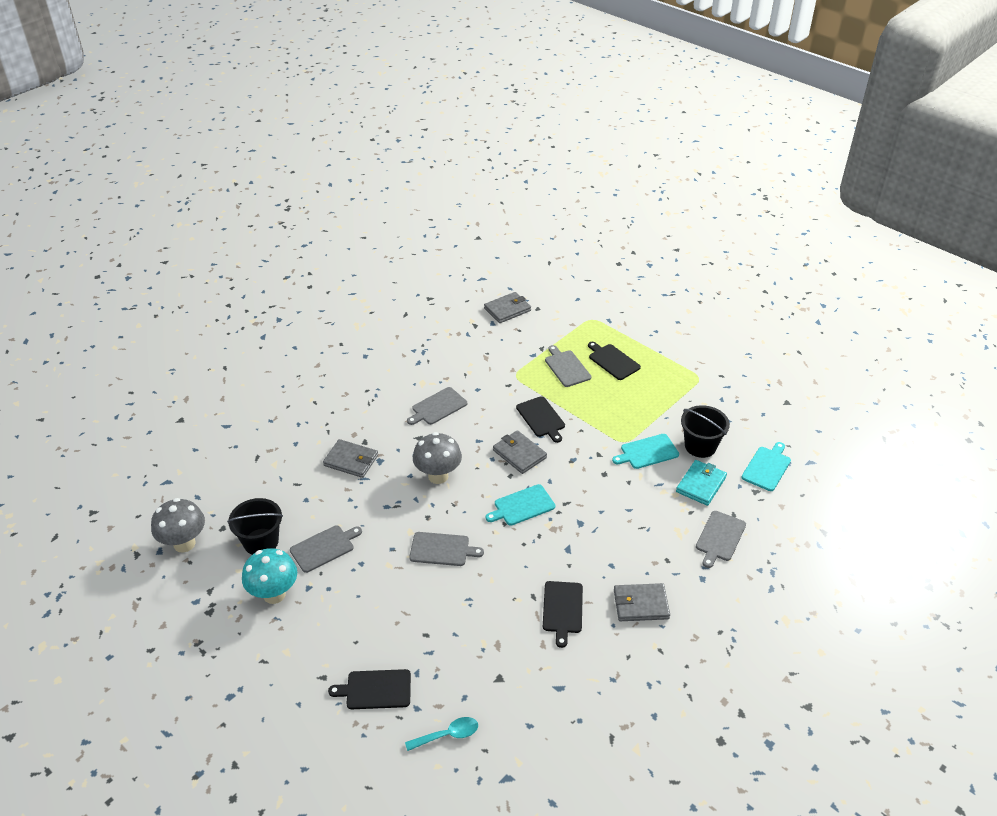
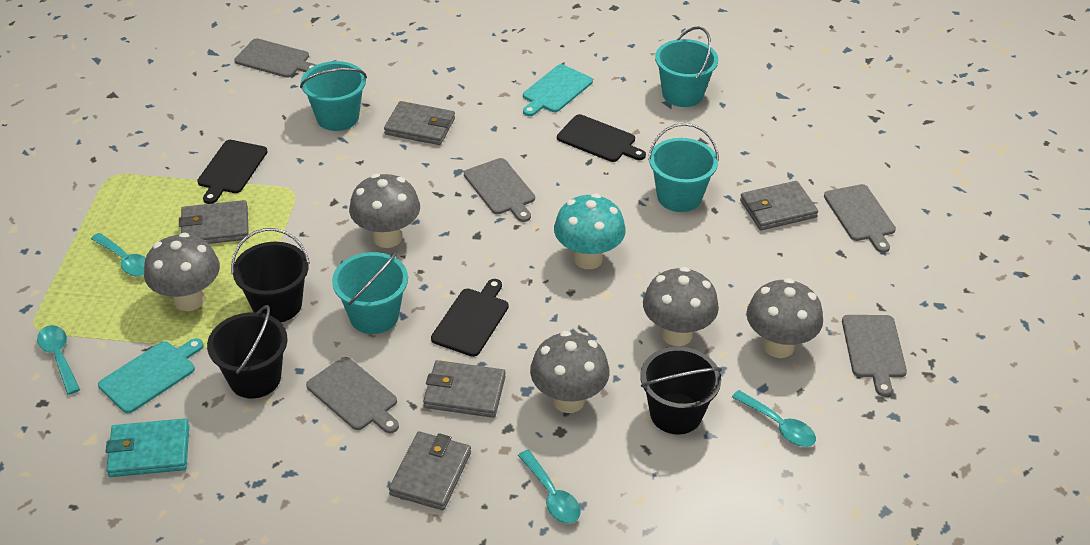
black bucket: 2 -> 3
black cutting board: 4 -> 3
grey mushroom: 2 -> 5
grey wallet: 4 -> 5
turquoise bucket: 0 -> 4
turquoise cutting board: 3 -> 2
turquoise spoon: 1 -> 4

